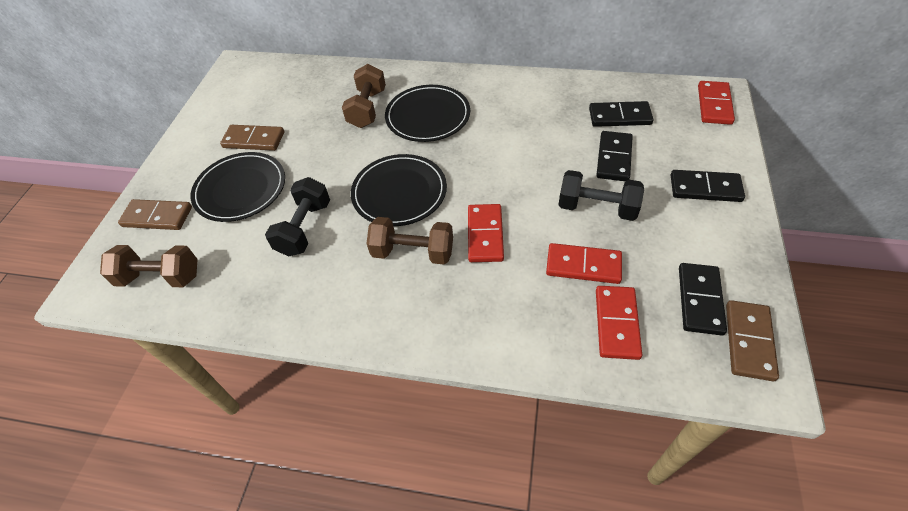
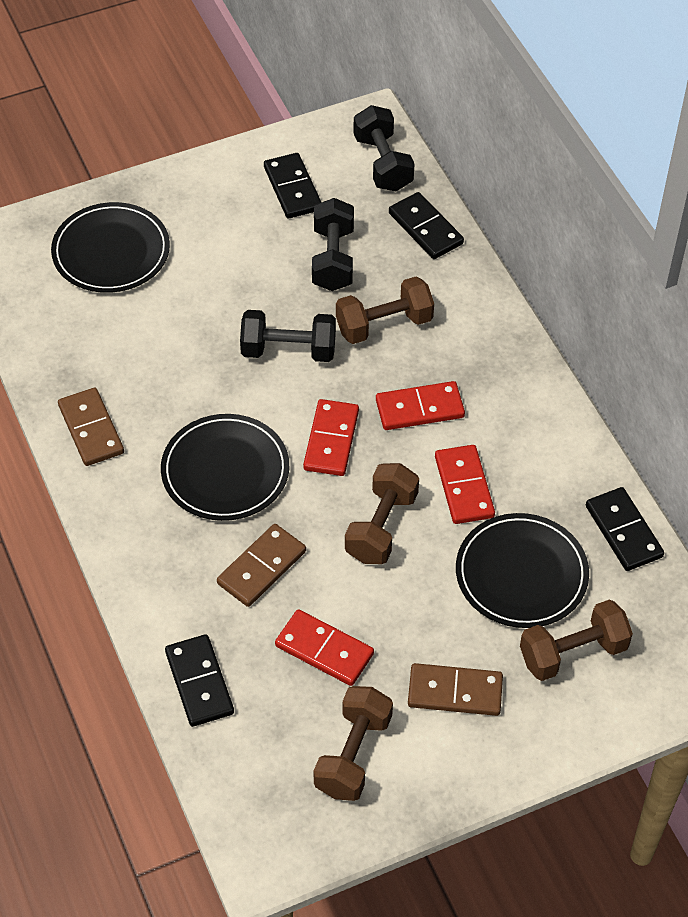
black dumbbell: 2 -> 3
brown dumbbell: 3 -> 4

